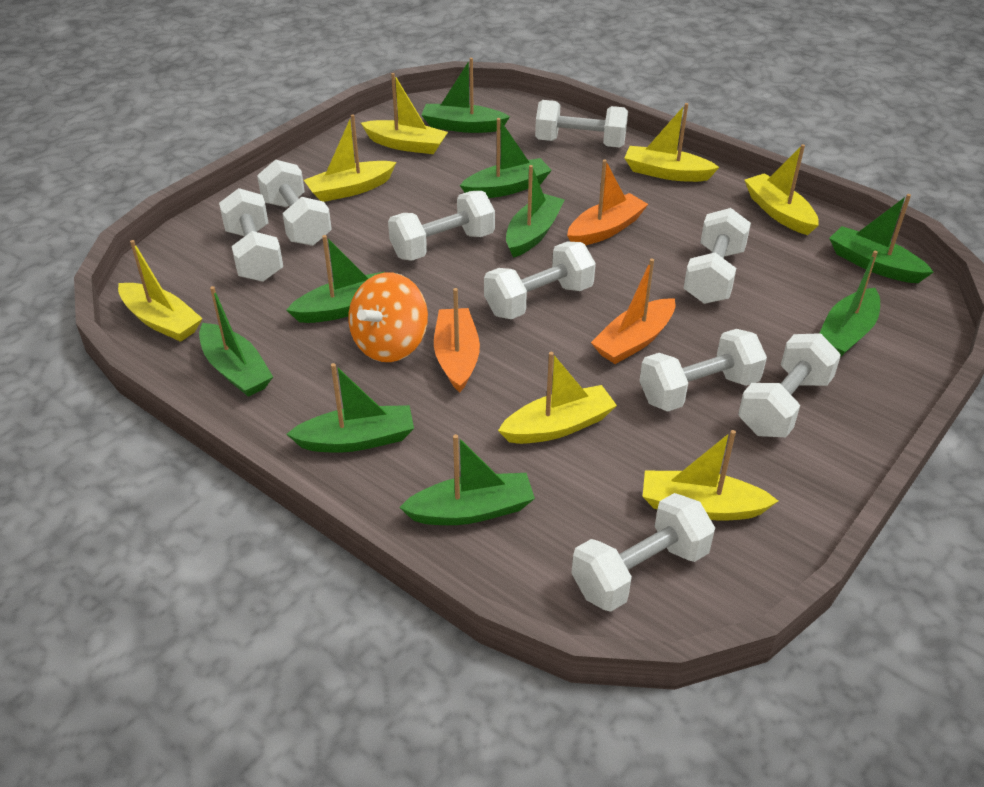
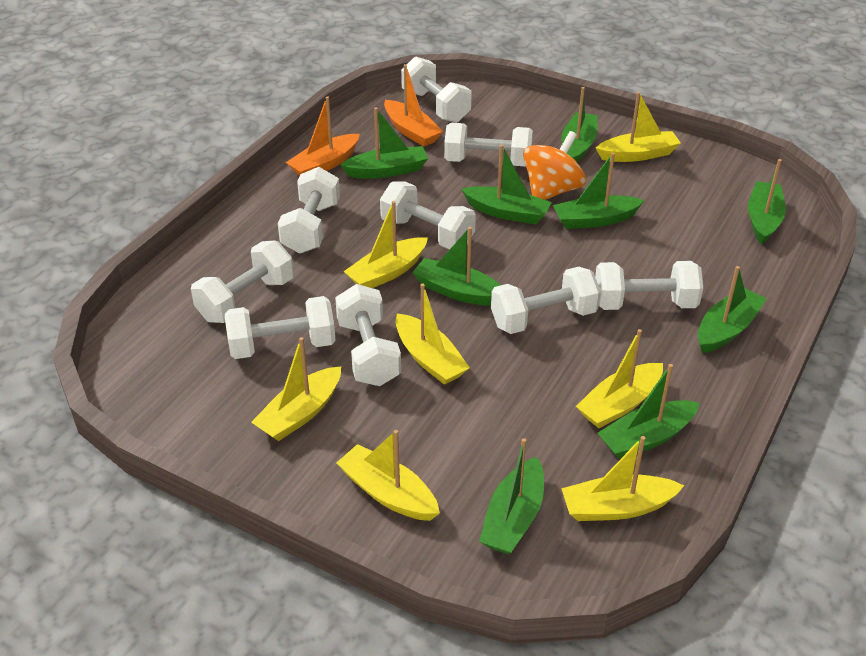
orange boat: 3 -> 2

